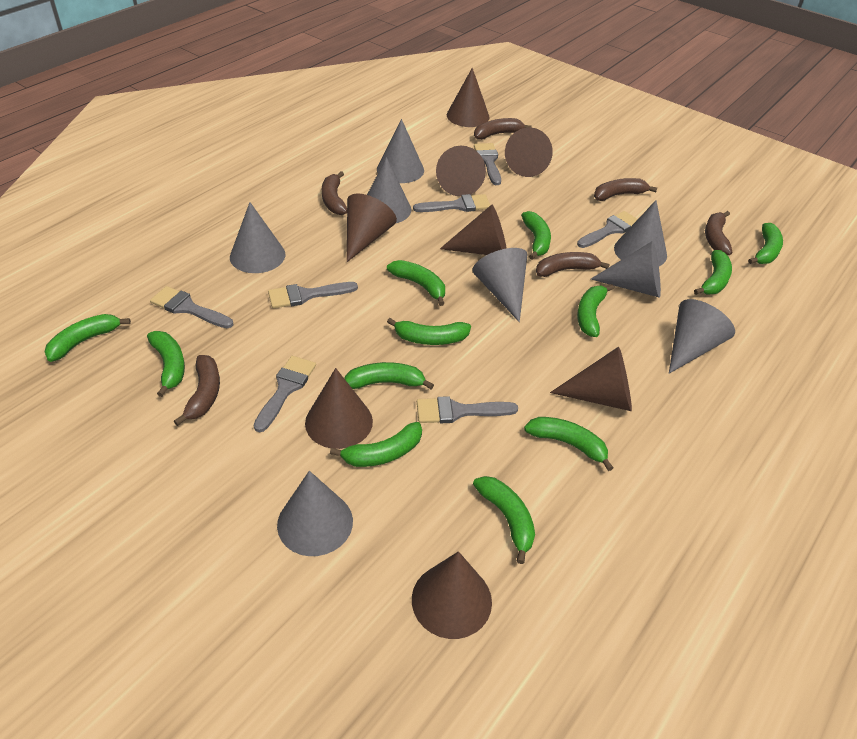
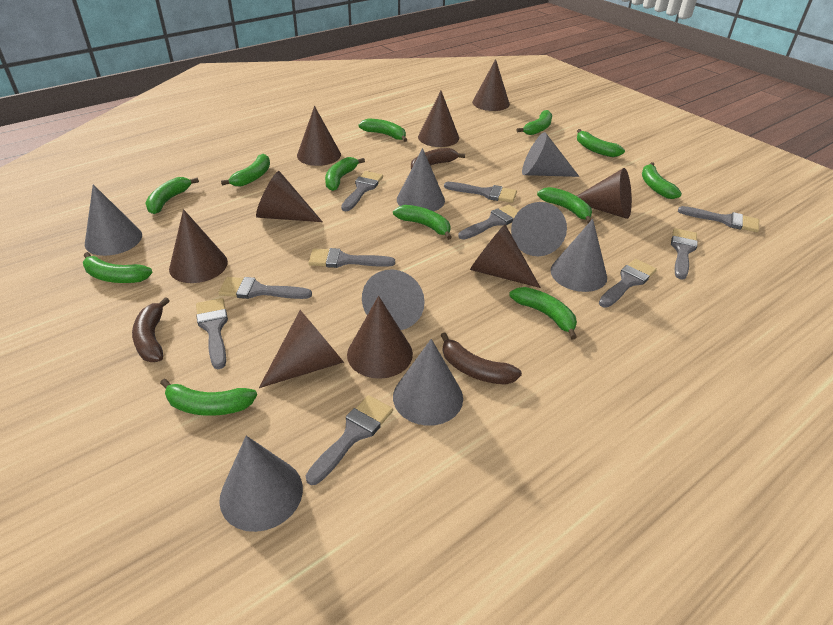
brown banana: 6 -> 3
brown cone: 8 -> 9
grey brush: 7 -> 10

